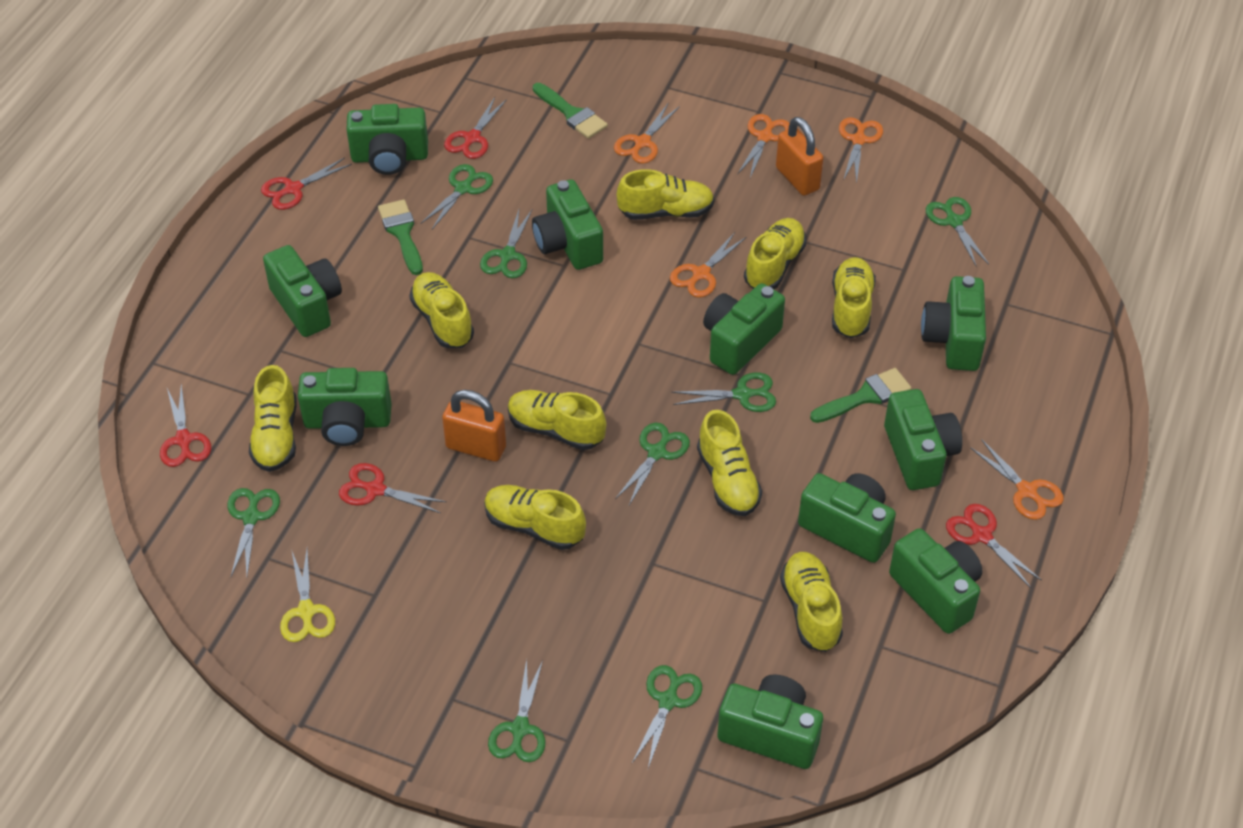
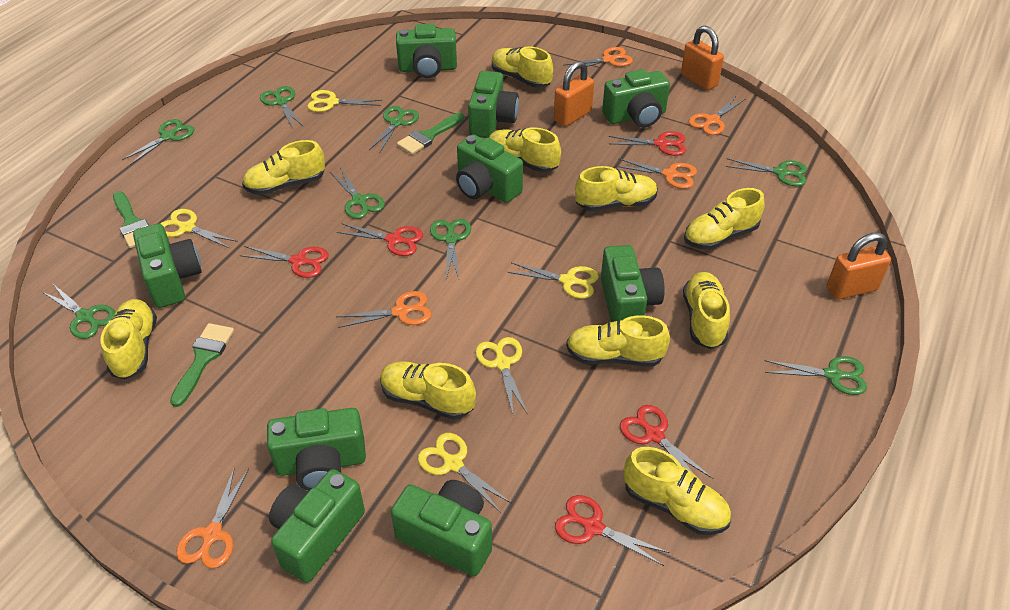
green camera: 10 -> 9
orange padlock: 2 -> 3
yellow scissors: 1 -> 5
yellow shoe: 9 -> 10

